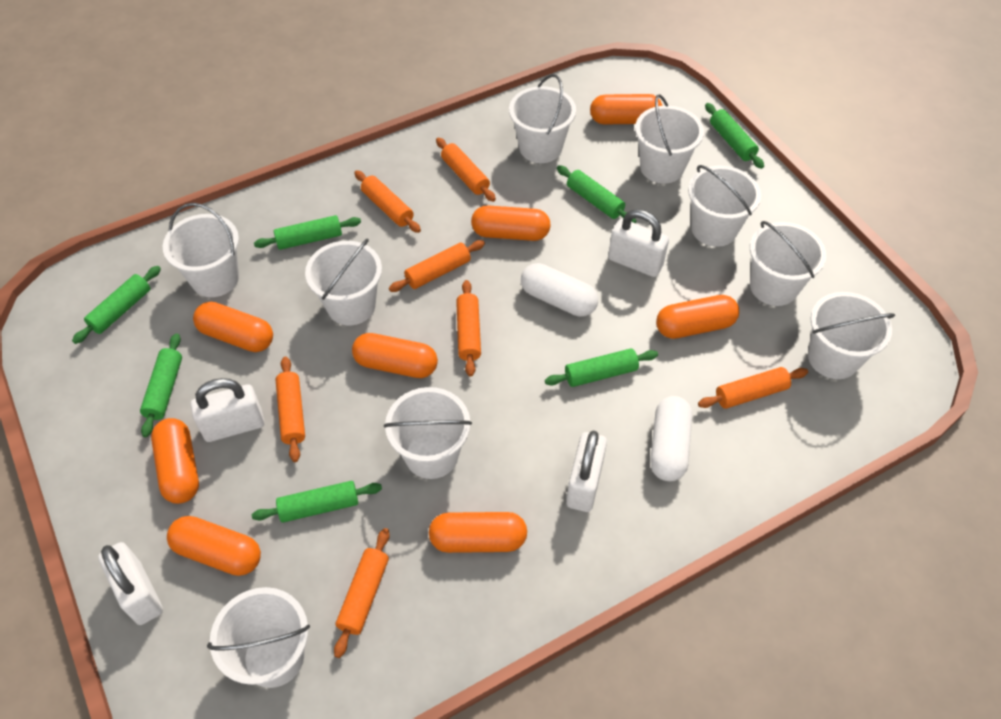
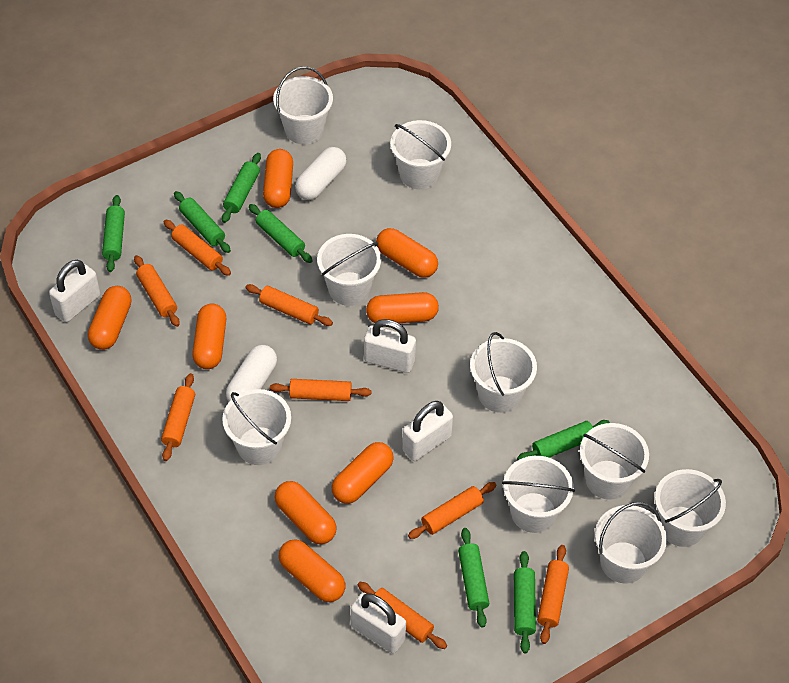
orange rolling pin: 7 -> 8

